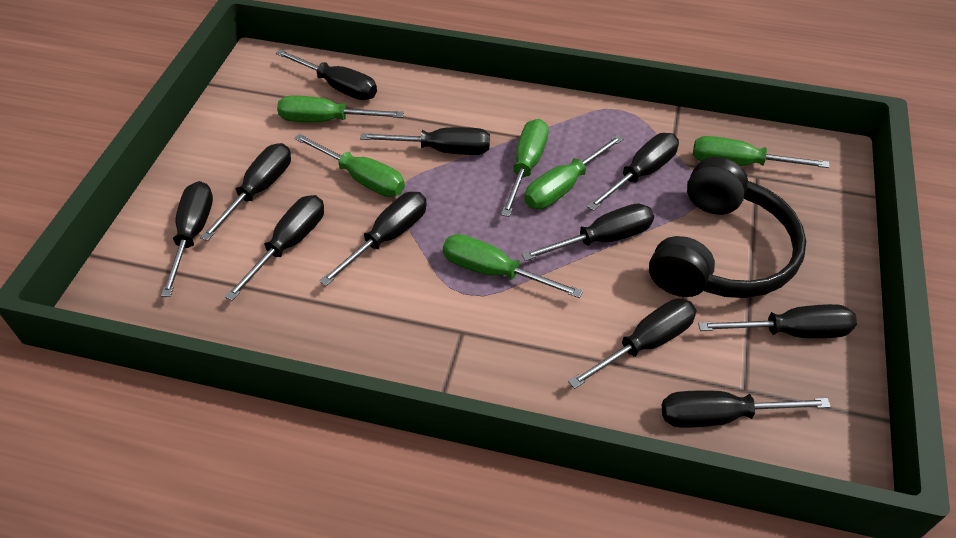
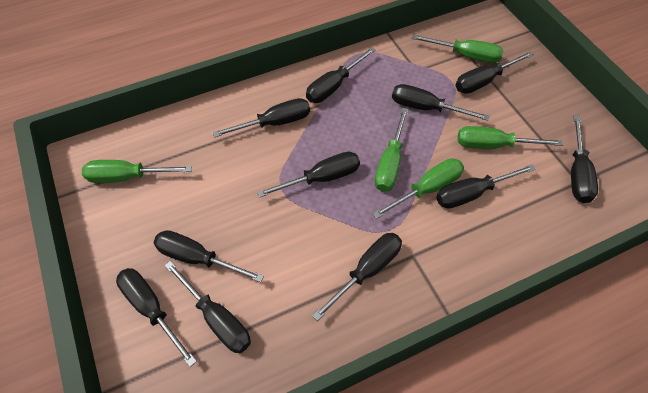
black headphones: 1 -> 0
green screwdriver: 6 -> 5

